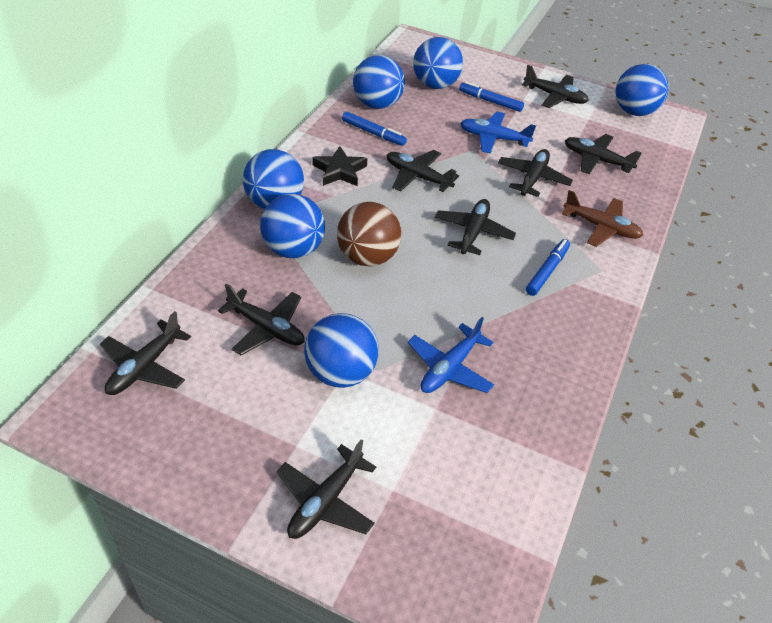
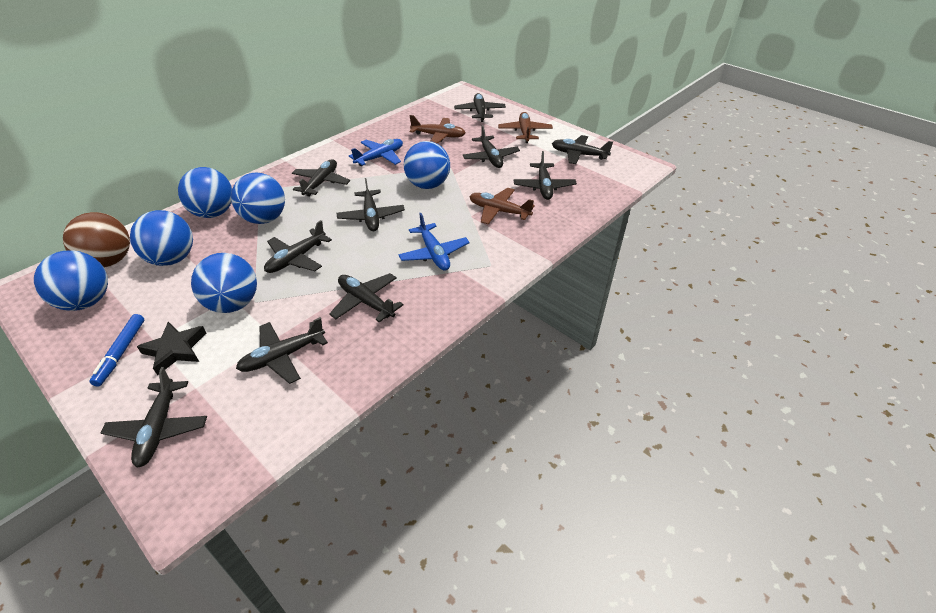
black plane: 8 -> 10
blue marker: 3 -> 1
brown plane: 1 -> 3

